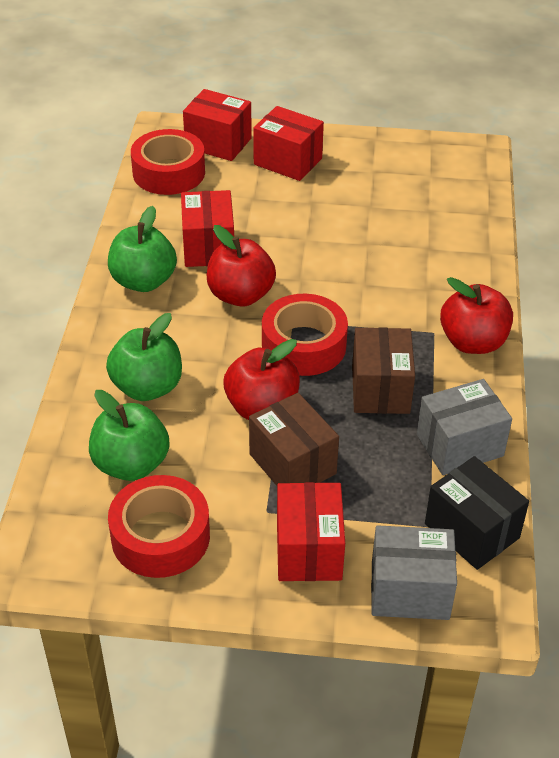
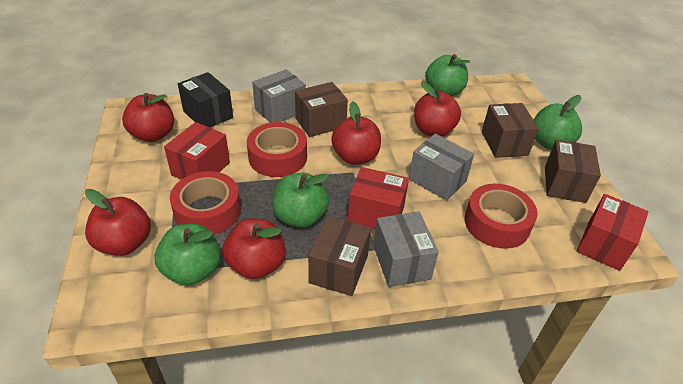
brown box: 2 -> 4
green apple: 3 -> 4
grey box: 2 -> 3
red apple: 3 -> 5
red box: 4 -> 3

